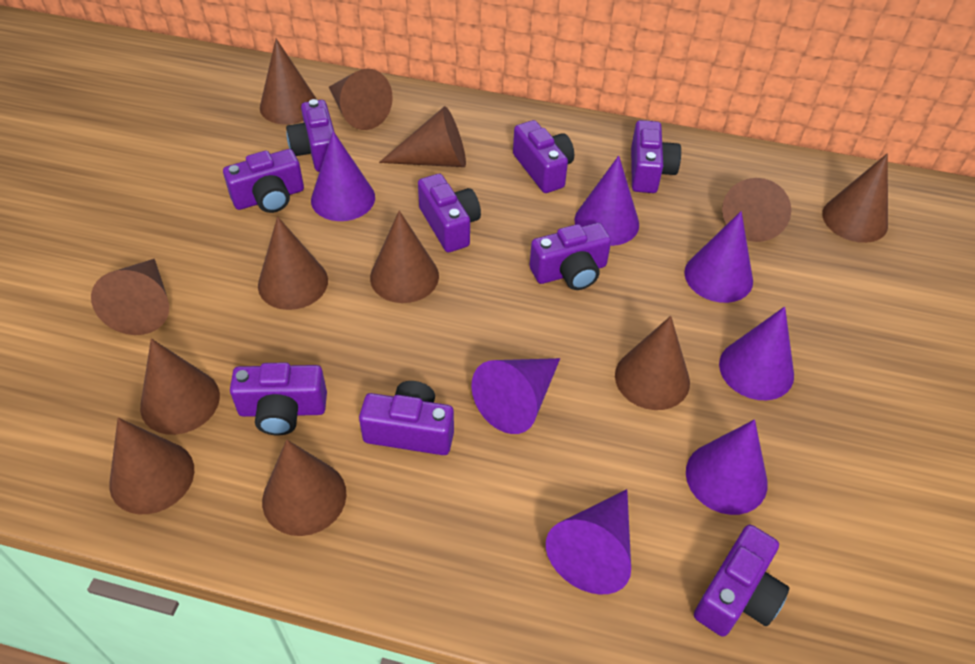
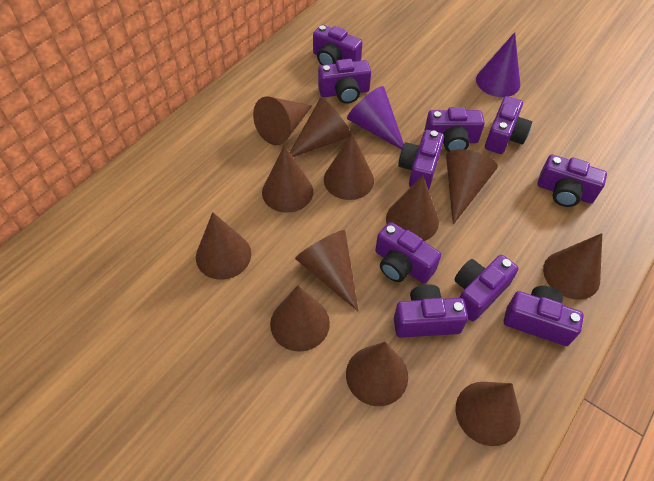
purple camera: 9 -> 10
purple cone: 7 -> 2

